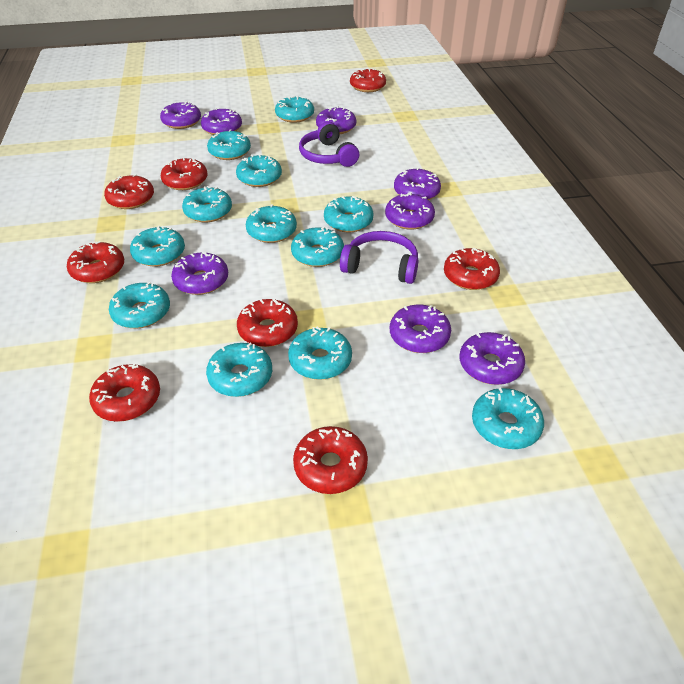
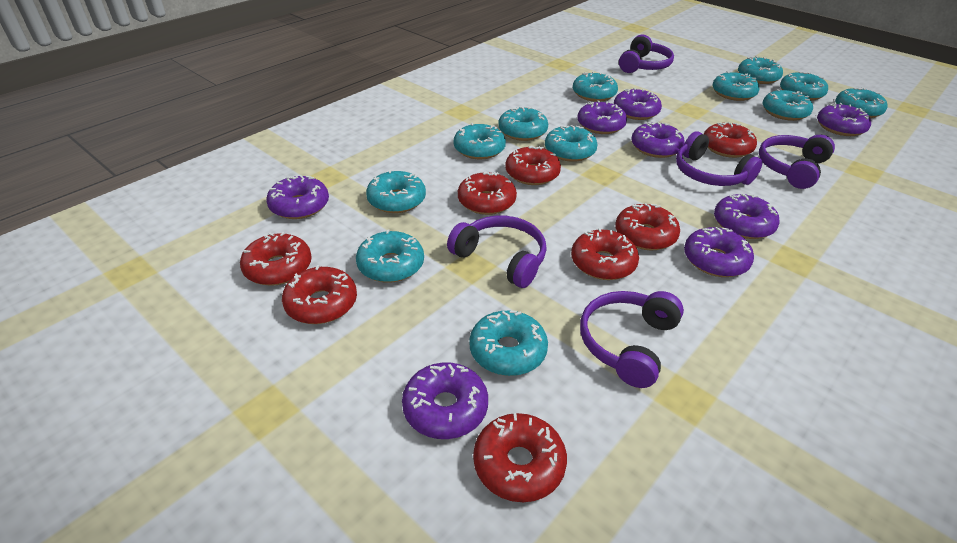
purple headphones: 2 -> 5

